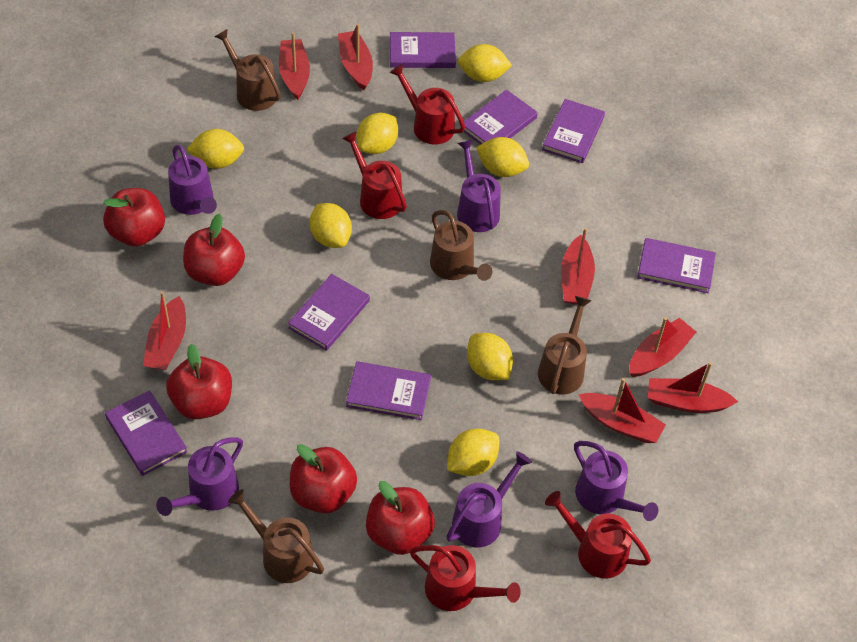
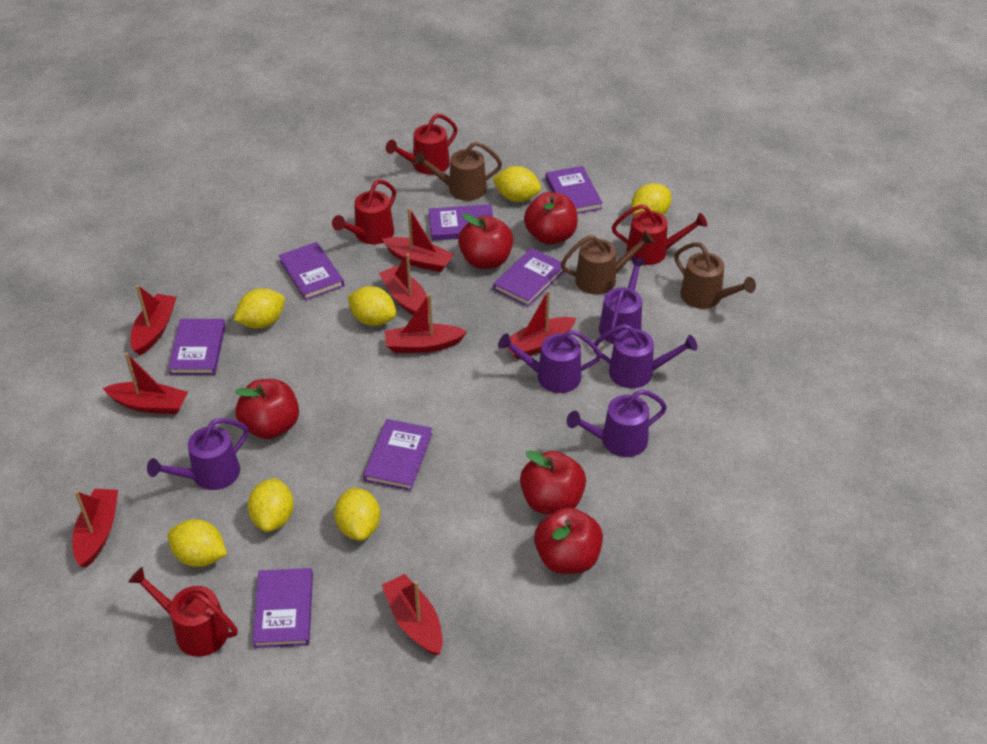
brown watering can: 4 -> 3
red boat: 7 -> 8

